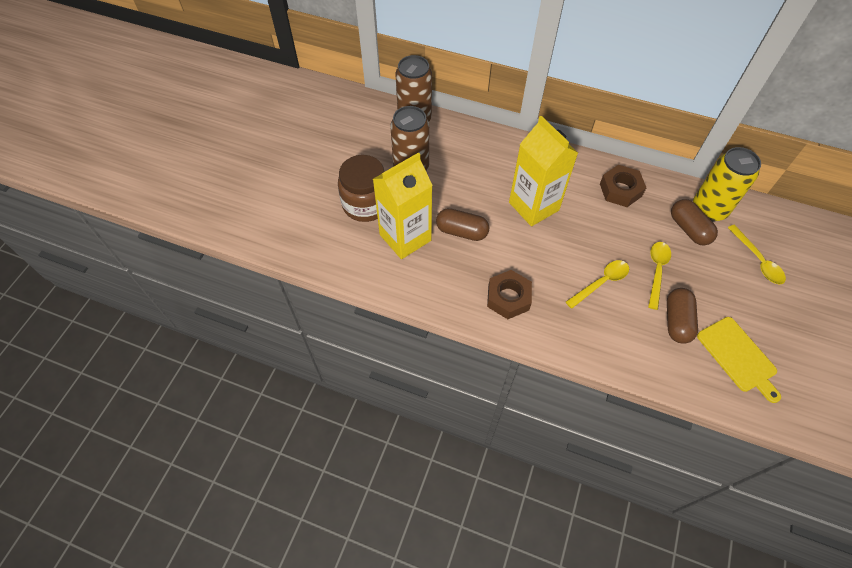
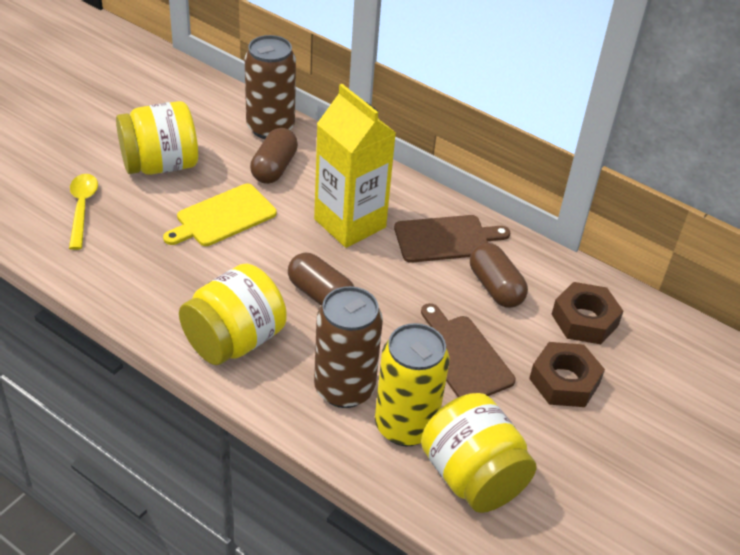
brown cutting board: 0 -> 2
brown jar: 1 -> 0
yellow carton: 2 -> 1
yellow jar: 0 -> 3
yellow spoon: 3 -> 1

